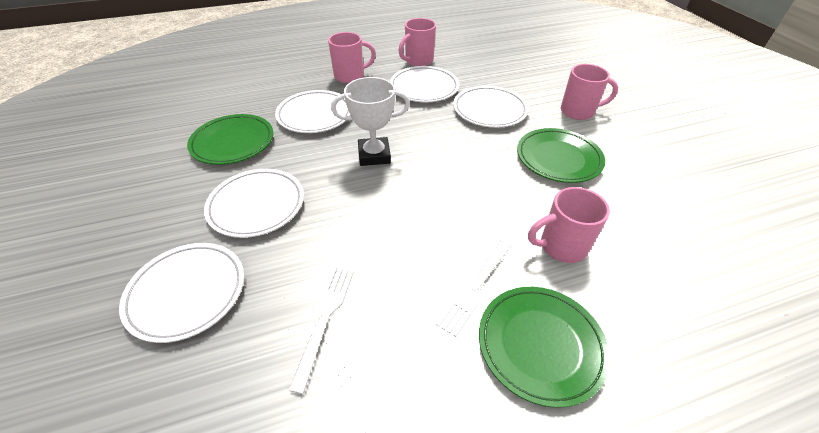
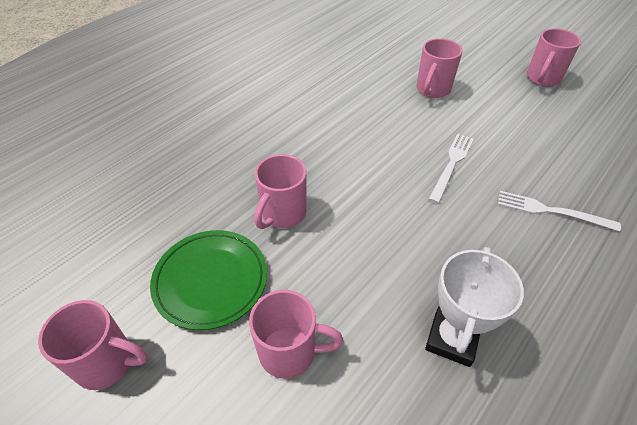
green plate: 3 -> 1
pink mug: 4 -> 5
white plate: 5 -> 0

